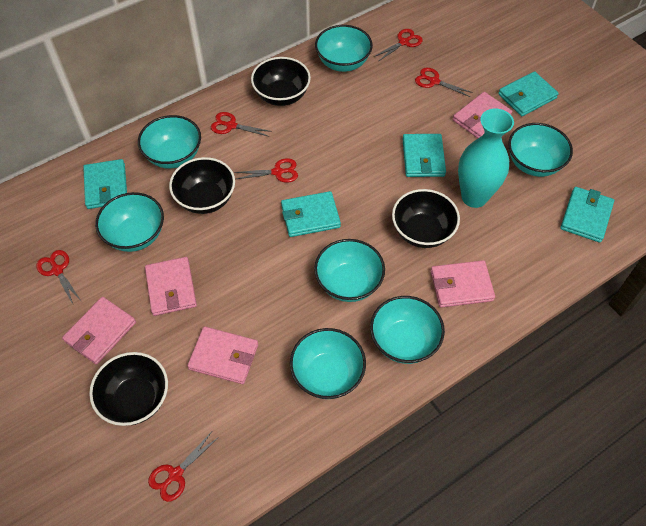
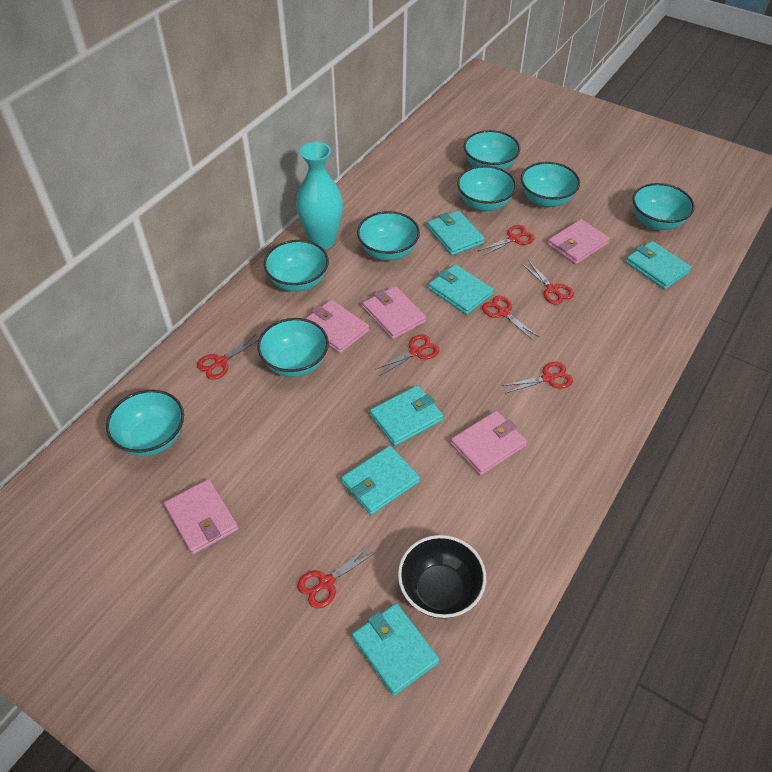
black bowl: 4 -> 1
red scissors: 6 -> 7
turquoise bowl: 7 -> 8
turquoise wallet: 5 -> 6

